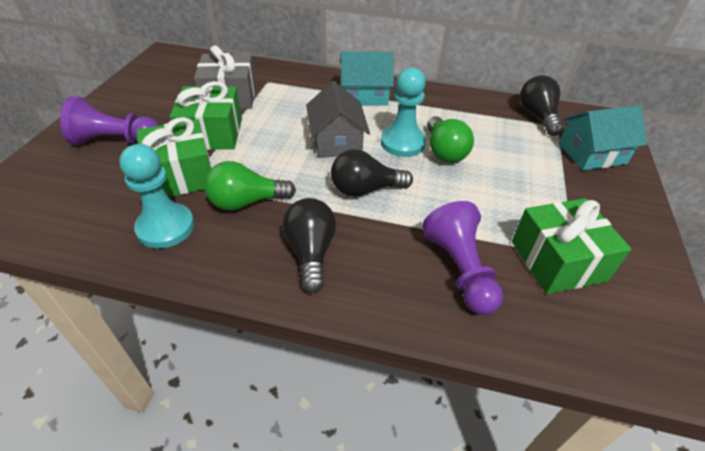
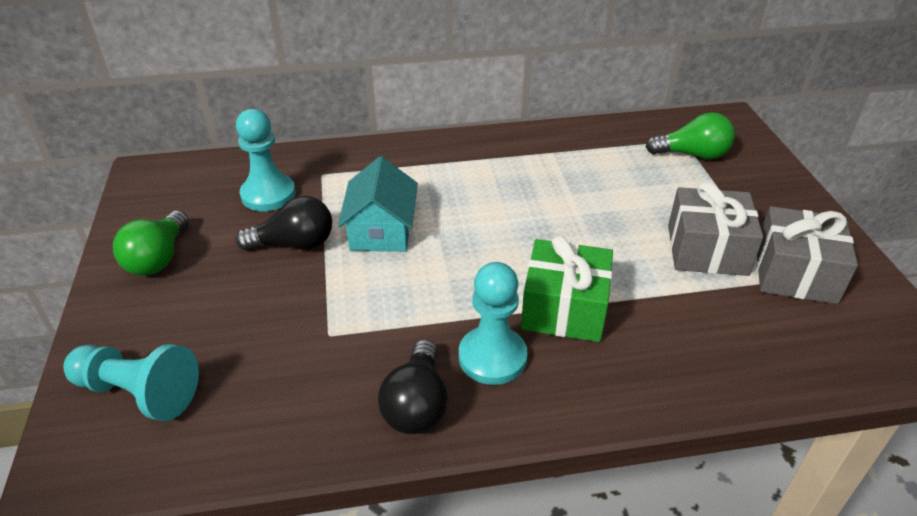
black light bulb: 3 -> 2
green gift: 3 -> 1
grey gift: 1 -> 2
grey house: 1 -> 0
purple pawn: 2 -> 0
turquoise house: 2 -> 1
turquoise pawn: 2 -> 3

